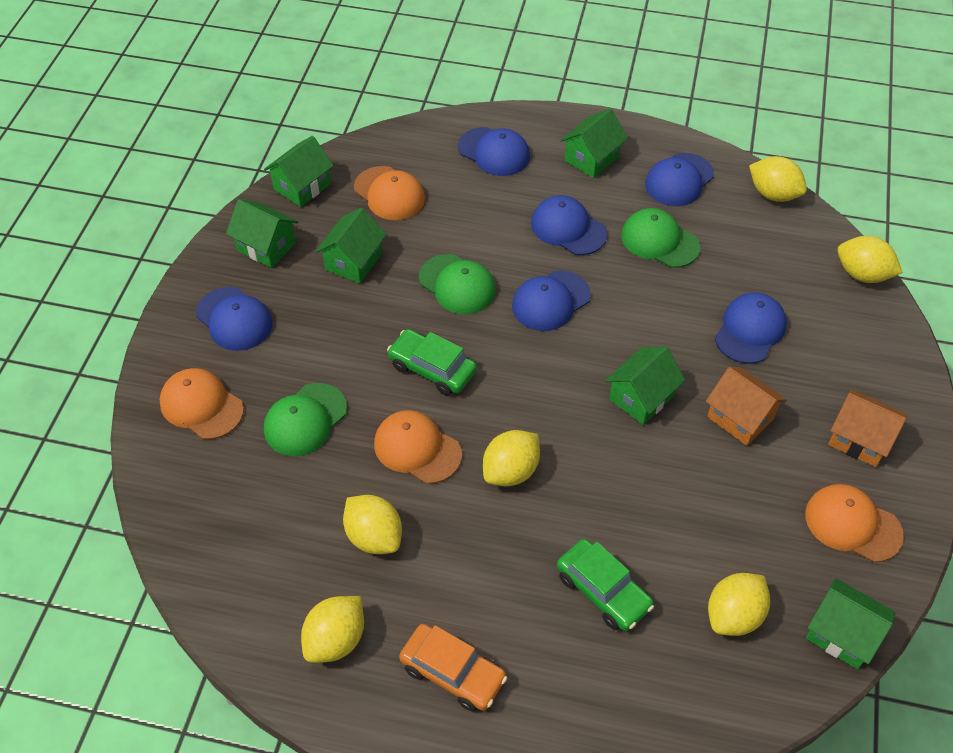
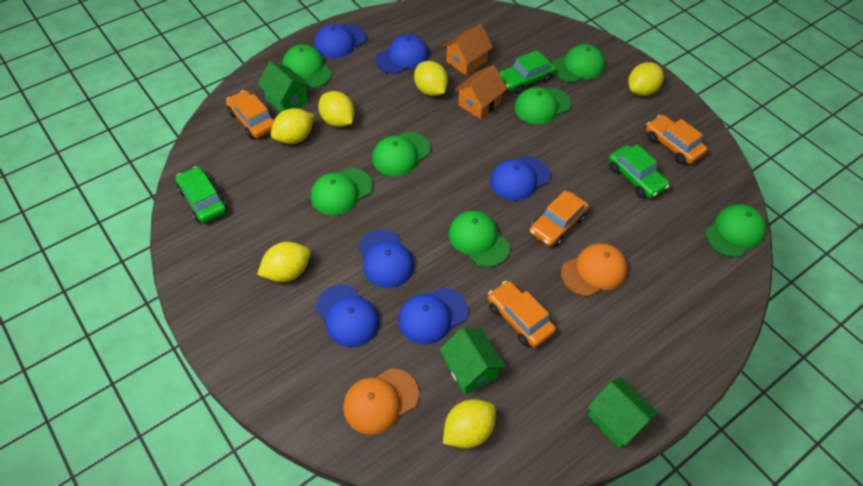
green cap: 3 -> 7
green car: 2 -> 3
green house: 6 -> 3
orange cap: 4 -> 2
orange car: 1 -> 4

